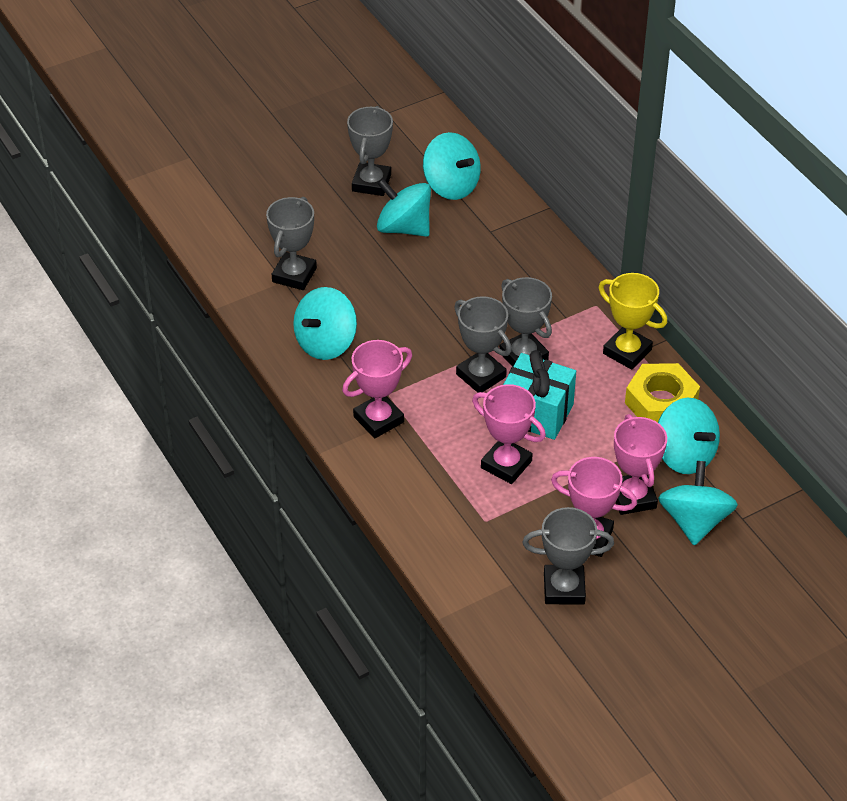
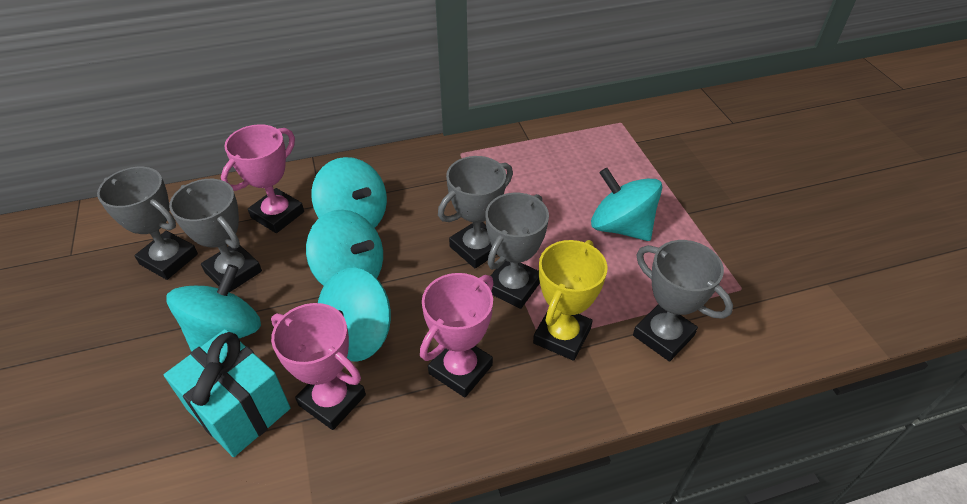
pink trophy: 4 -> 3
yellow nut: 1 -> 0

